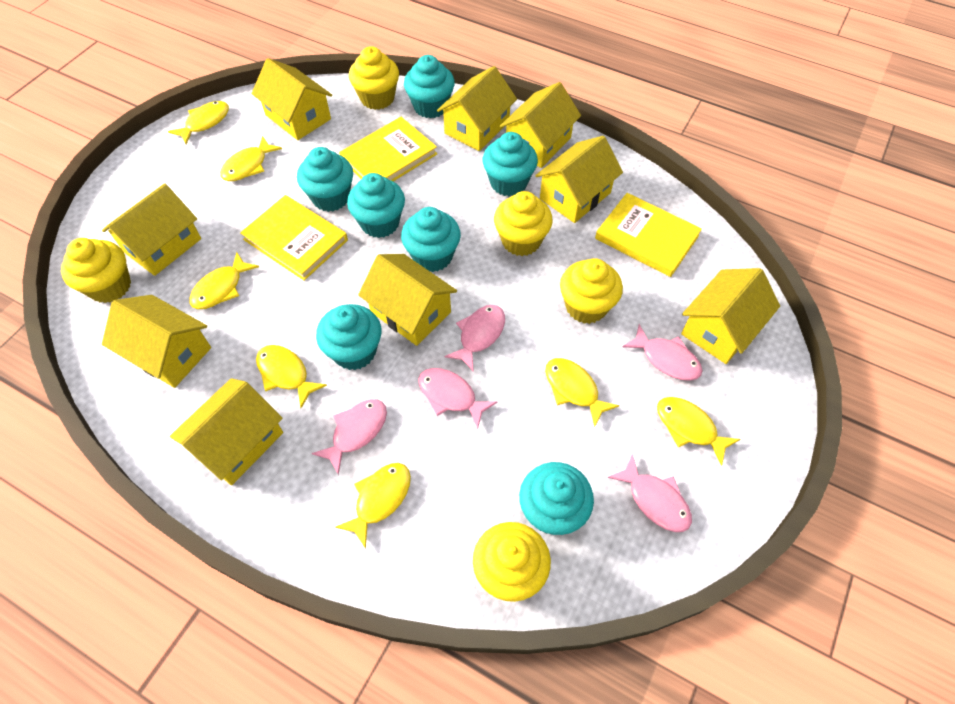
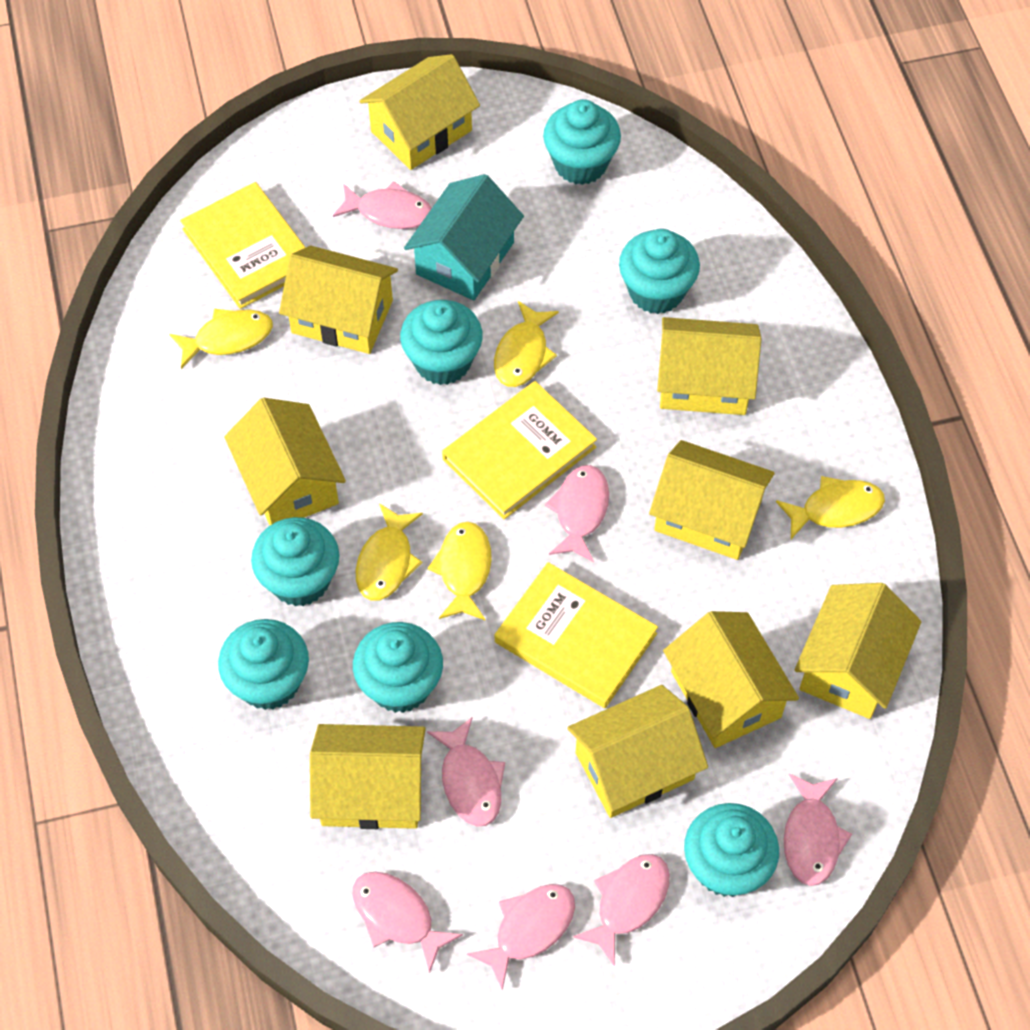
pink fish: 5 -> 7
turquoise house: 0 -> 1
yellow cupcake: 5 -> 0
yellow fish: 7 -> 5

